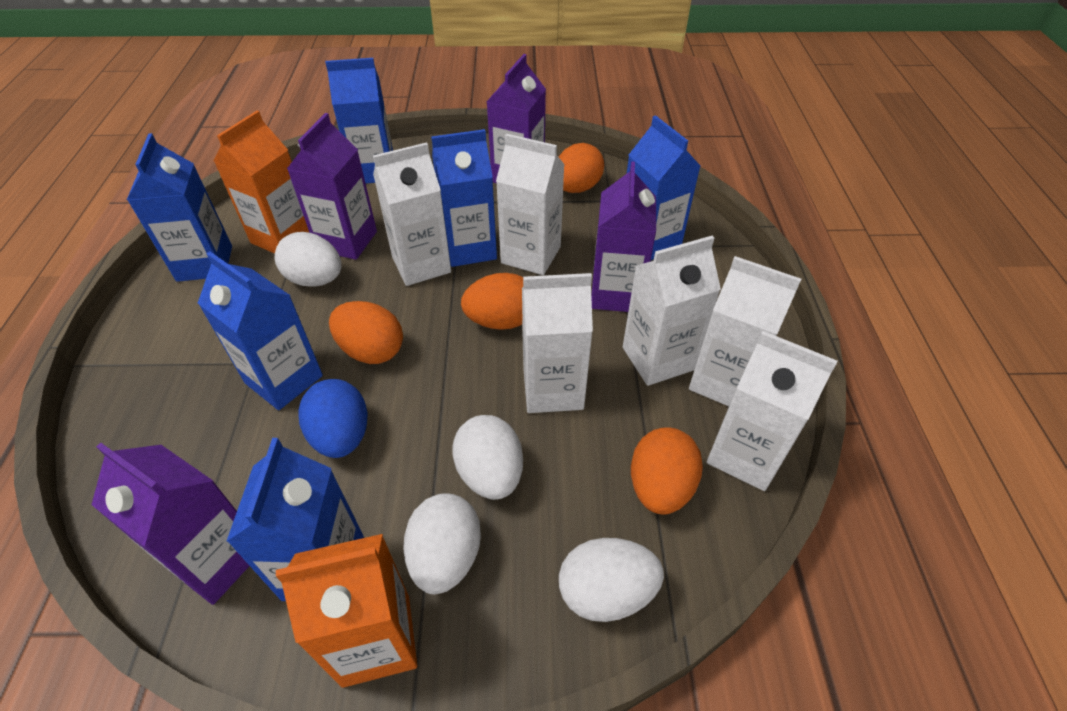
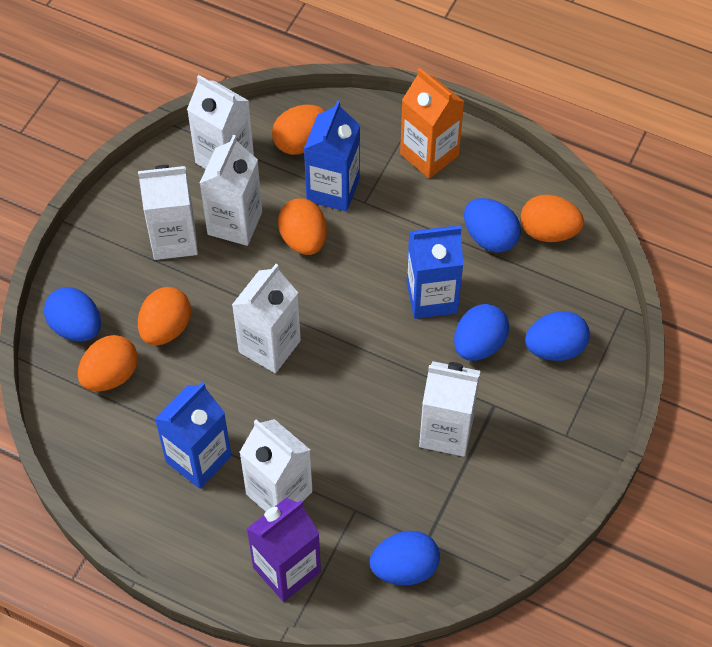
blue carton: 6 -> 3
blue egg: 1 -> 5
orange carton: 2 -> 1
orange egg: 4 -> 5
purple carton: 4 -> 1
white egg: 4 -> 0

